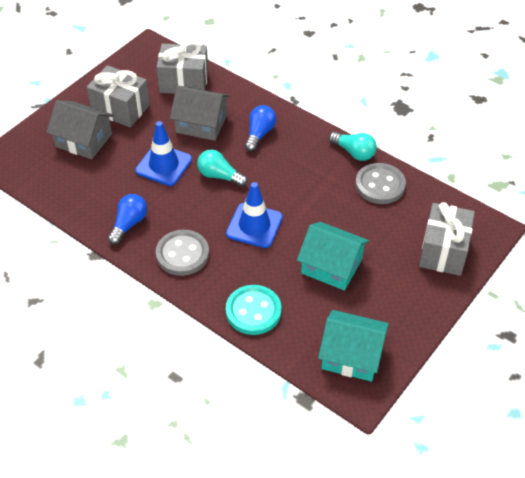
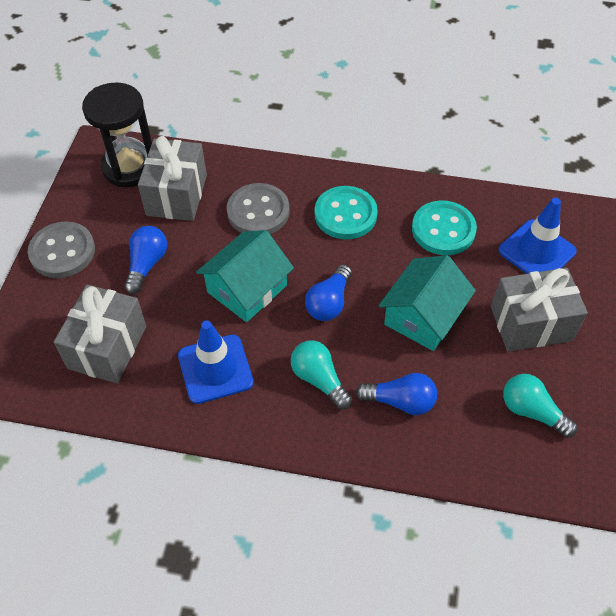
black hourglass: 0 -> 1
blue light bulb: 2 -> 3
grey house: 2 -> 0
turquoise button: 1 -> 2

